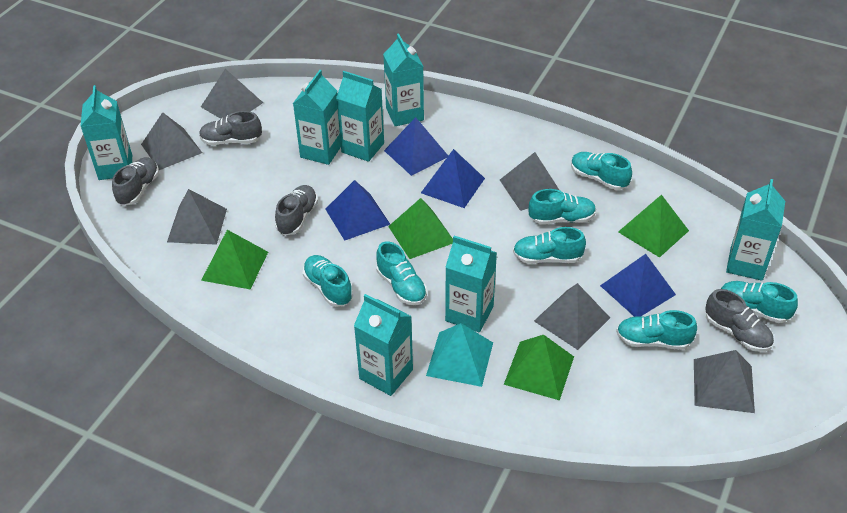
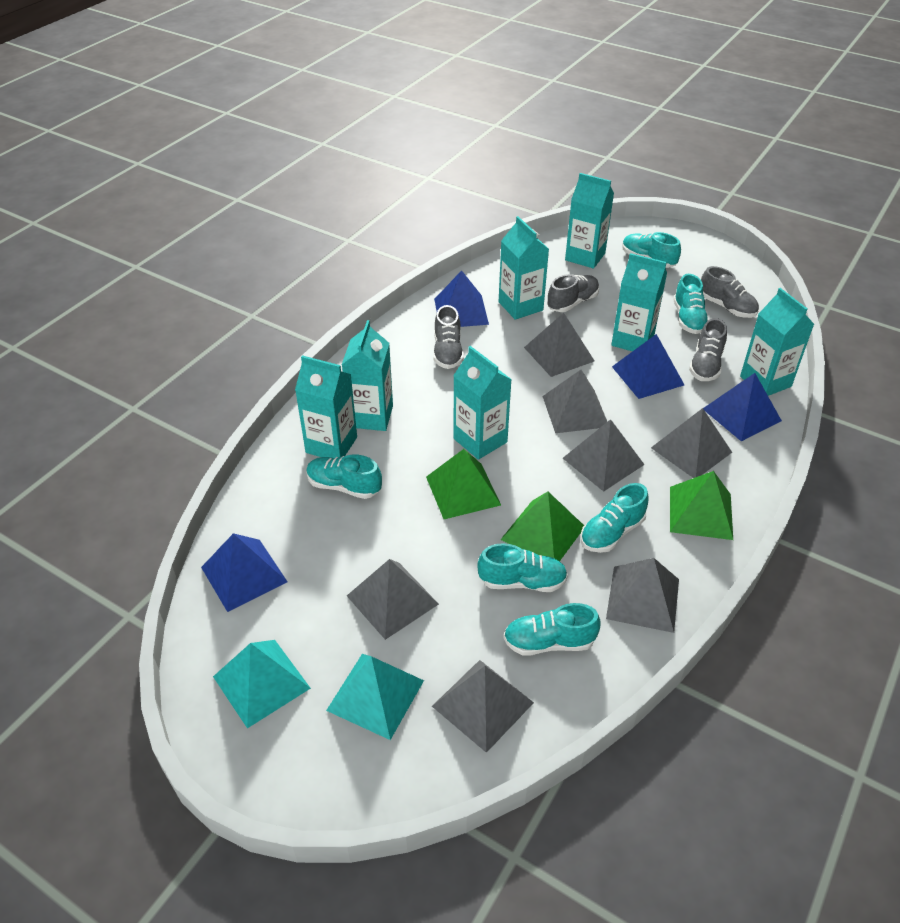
green pyramid: 4 -> 3
grey pyramid: 6 -> 7
turquoise pyramid: 1 -> 2
turquoise shoe: 7 -> 6

